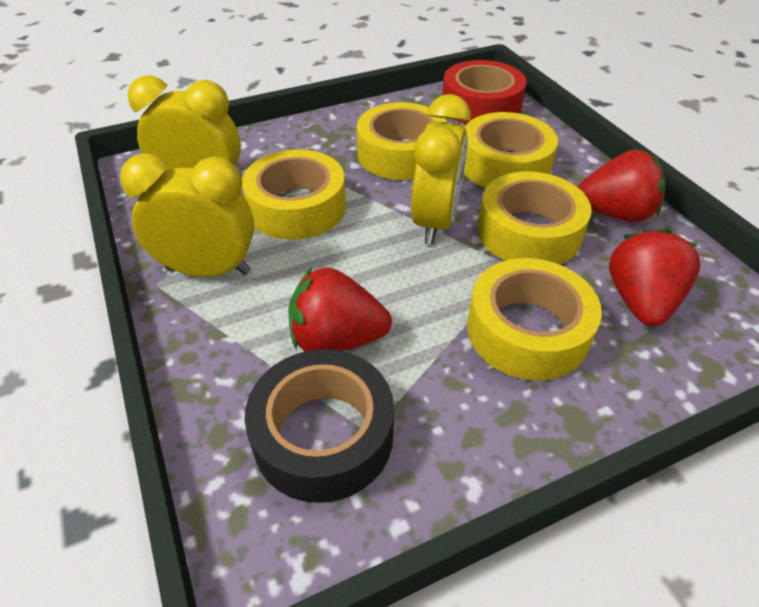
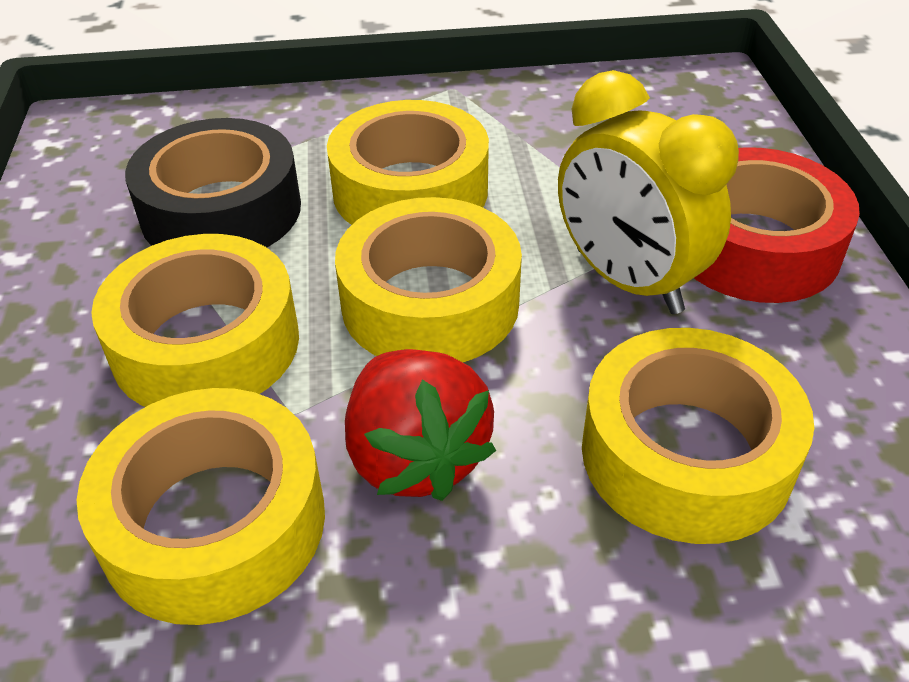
red strawberry: 3 -> 1
yellow clock: 3 -> 1

